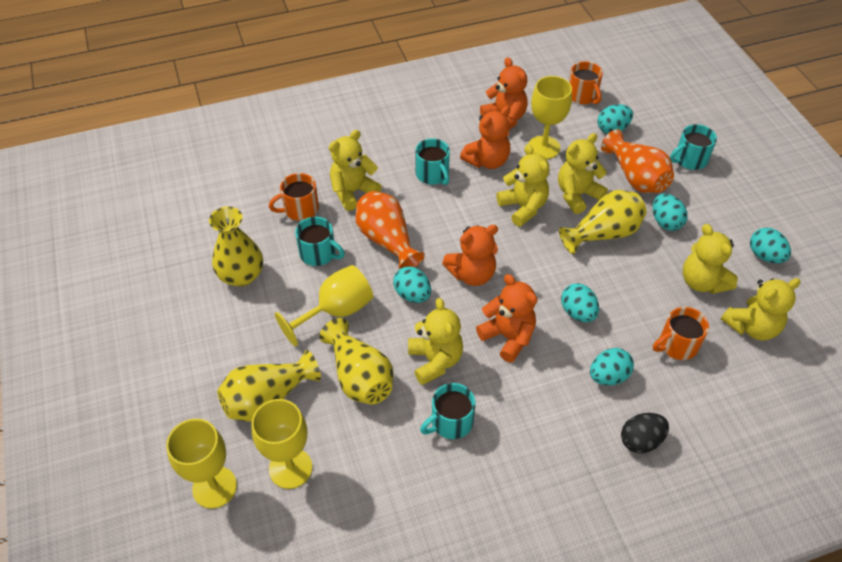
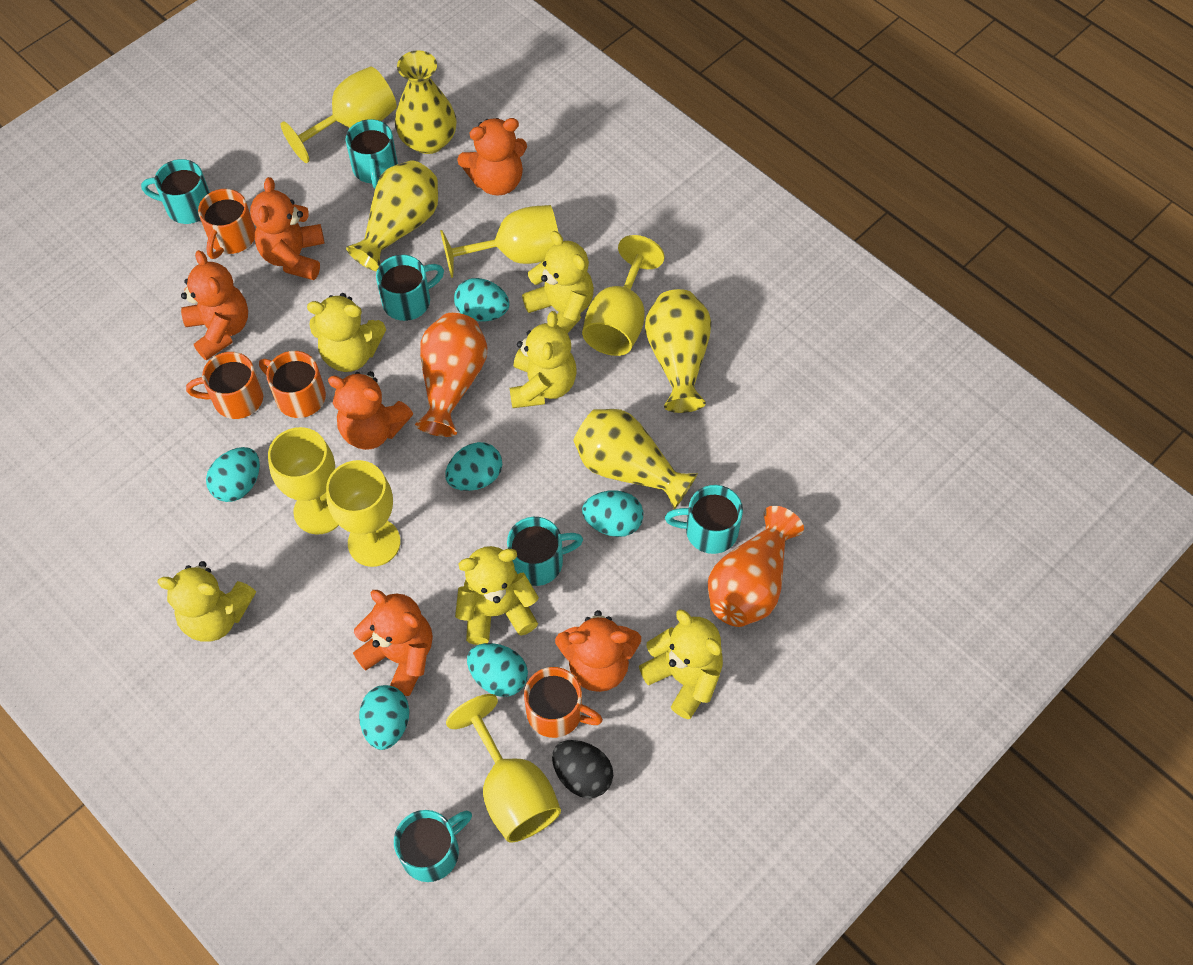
orange mug: 3 -> 4
orange teddy bear: 4 -> 6
turquoise mug: 4 -> 6
yellow goblet: 4 -> 6

